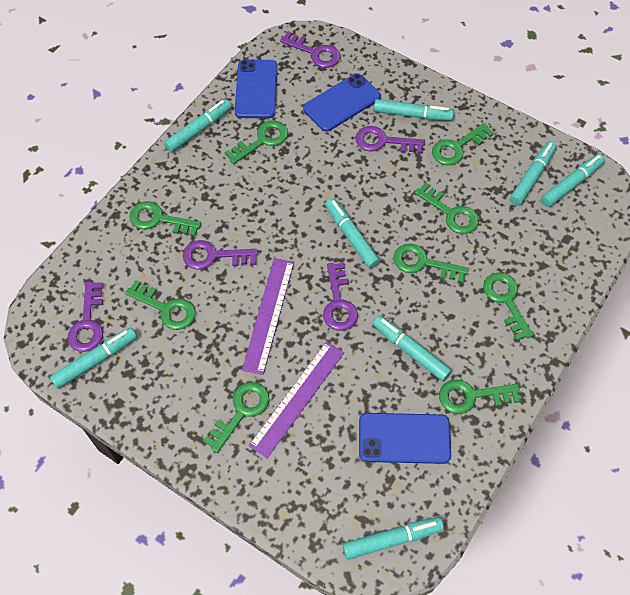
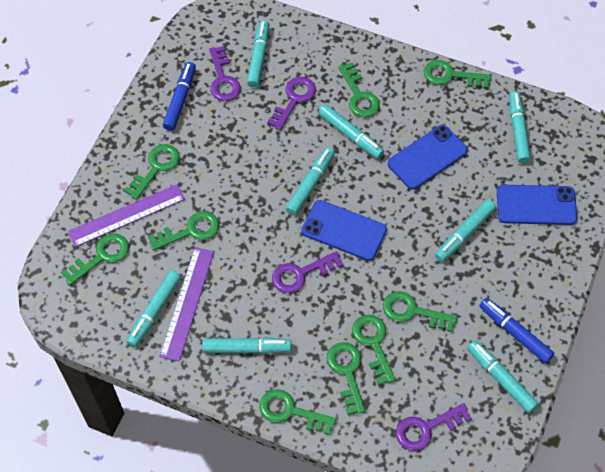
blue marker: 0 -> 2
purple key: 5 -> 4

